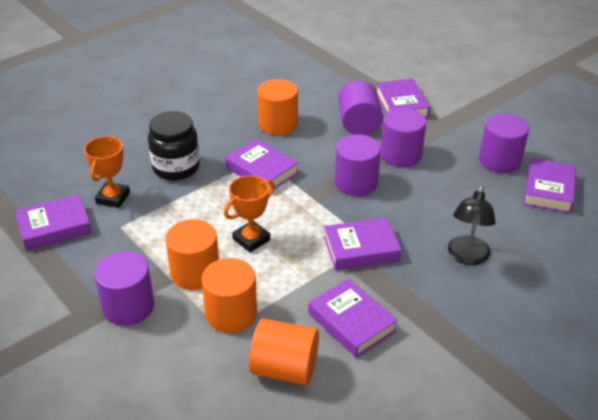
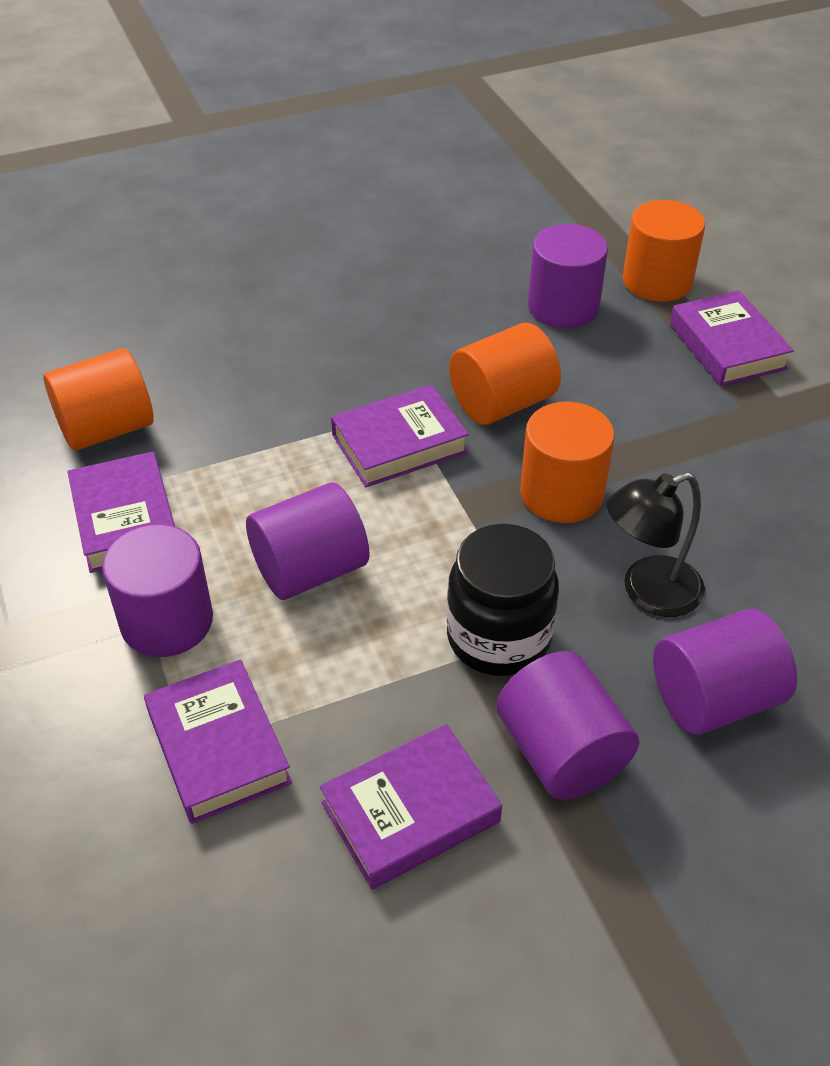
orange trophy: 2 -> 0
purple book: 6 -> 5

